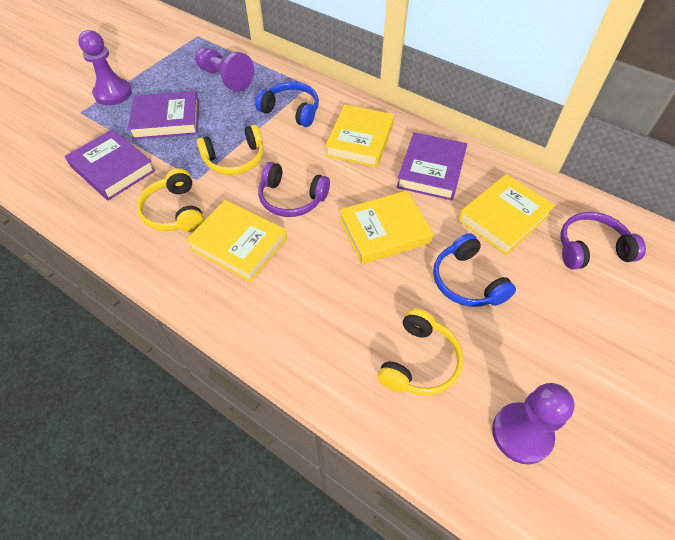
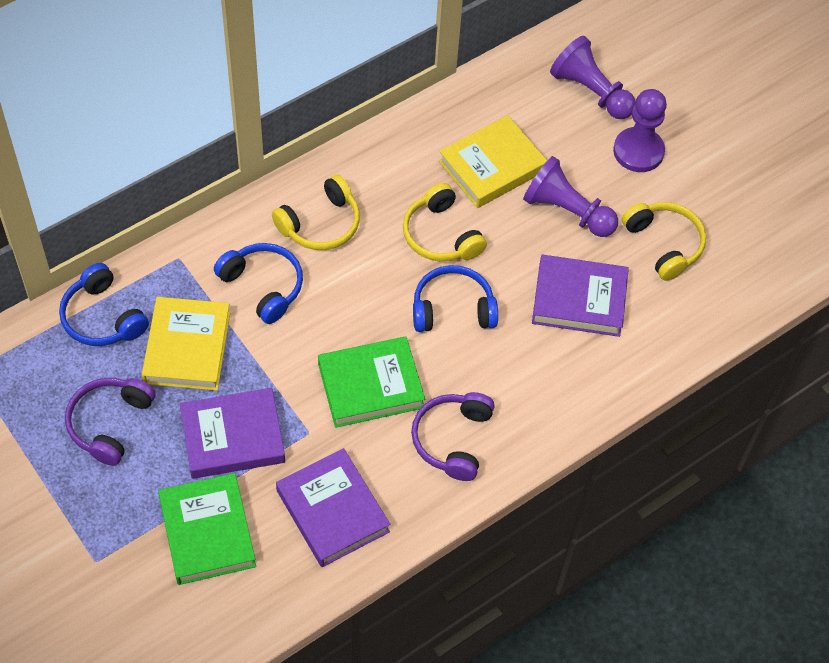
blue headphones: 2 -> 3
green book: 0 -> 2
yellow book: 4 -> 2

